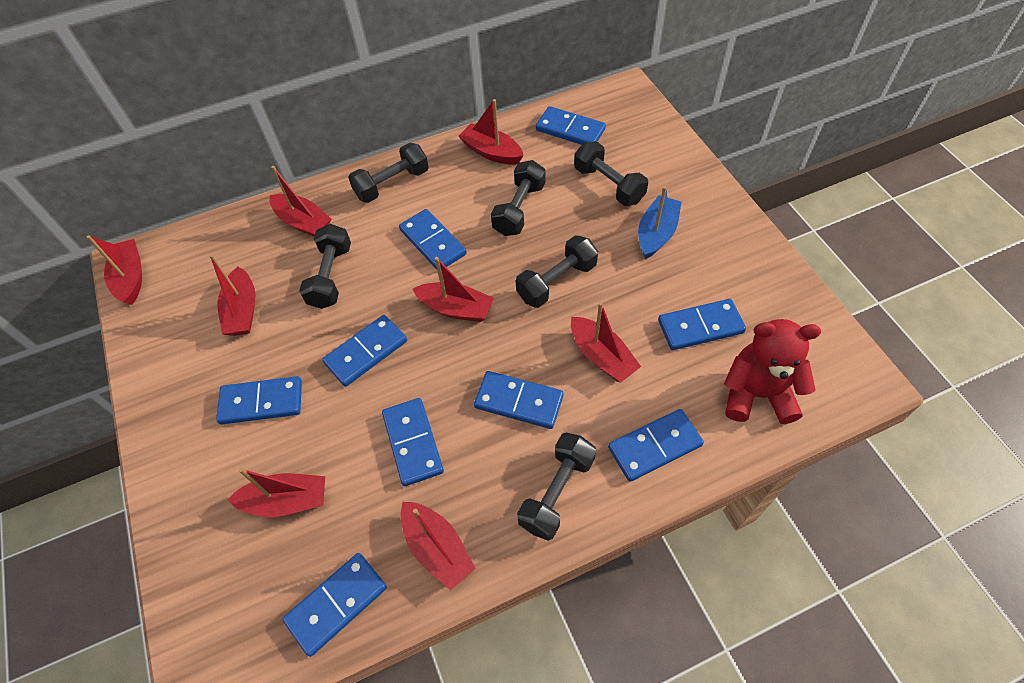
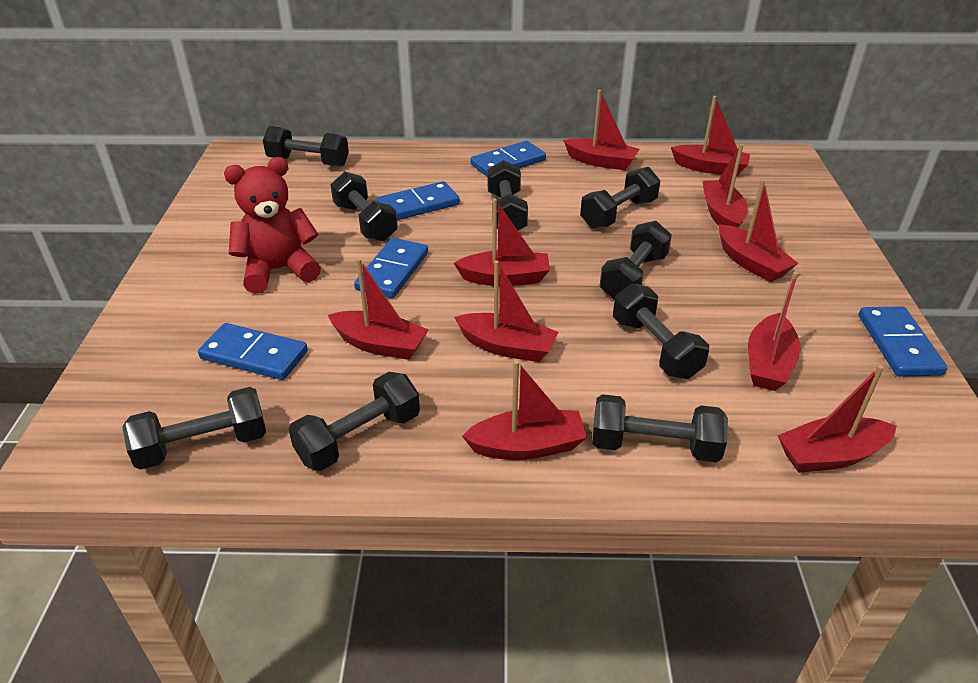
black dumbbell: 6 -> 9
blue boat: 1 -> 0
blue domino: 9 -> 5
red boat: 8 -> 10

